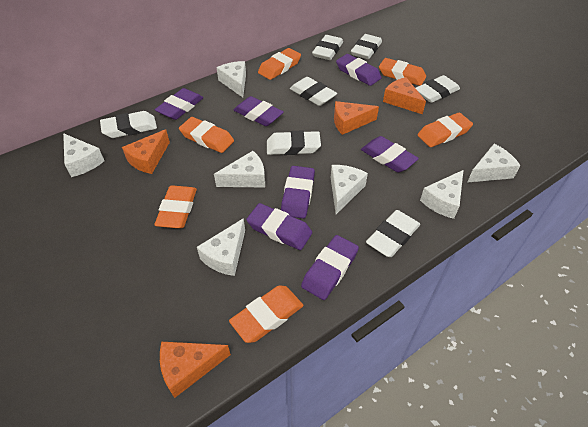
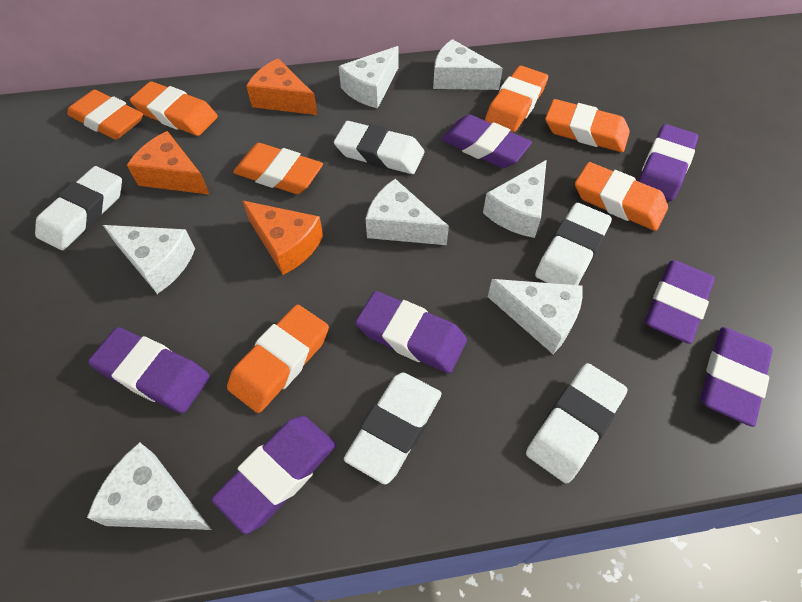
orange cheese: 4 -> 3
orange eraser: 6 -> 7
white eraser: 7 -> 5

